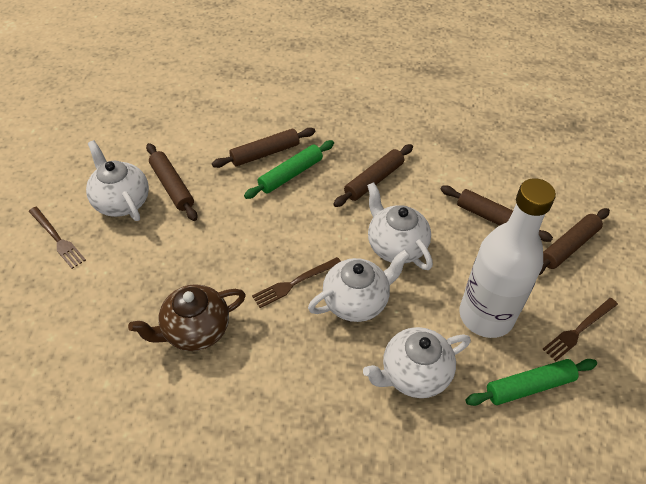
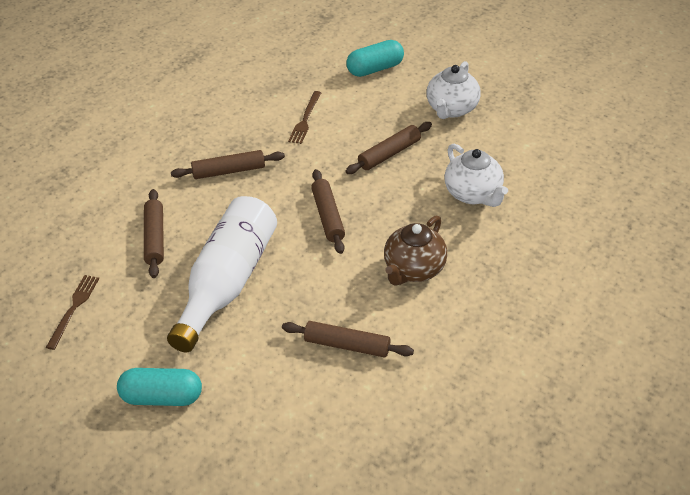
brown fork: 3 -> 2
green rolling pin: 2 -> 0
turquoise capsule: 0 -> 2
white teapot: 4 -> 2

